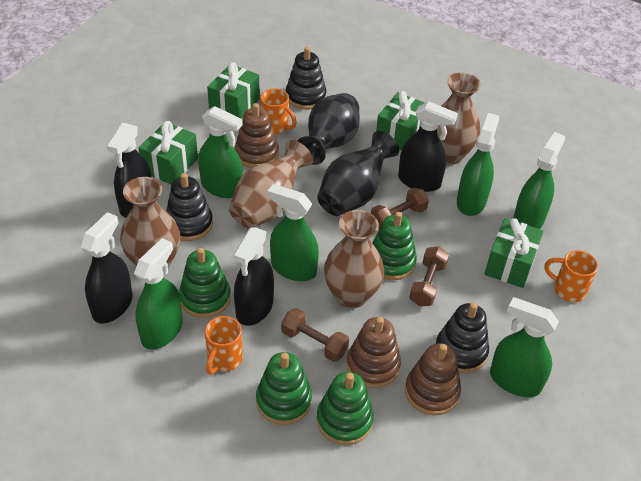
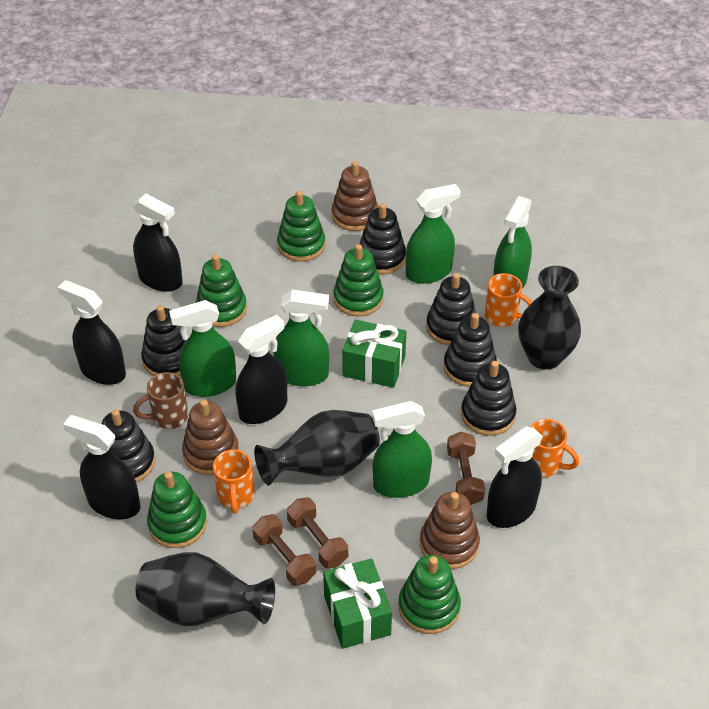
black spray bottle: 4 -> 5
black stacking toy: 3 -> 6
black vase: 2 -> 3
brown mug: 0 -> 1
brown vase: 4 -> 0
green gift: 4 -> 2
green spray bottle: 6 -> 5
green stacking toy: 4 -> 5

